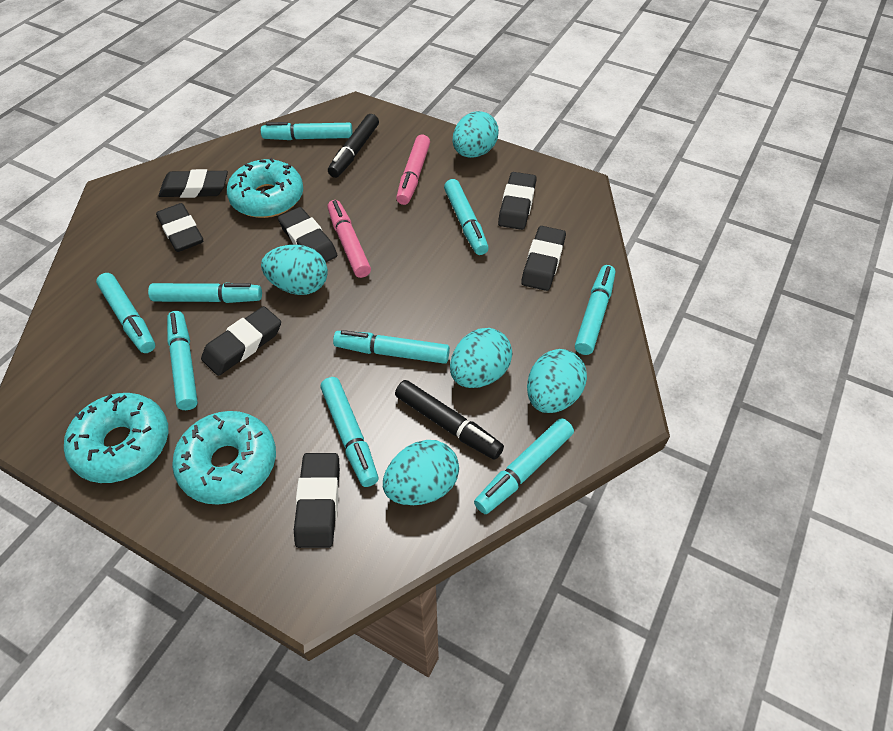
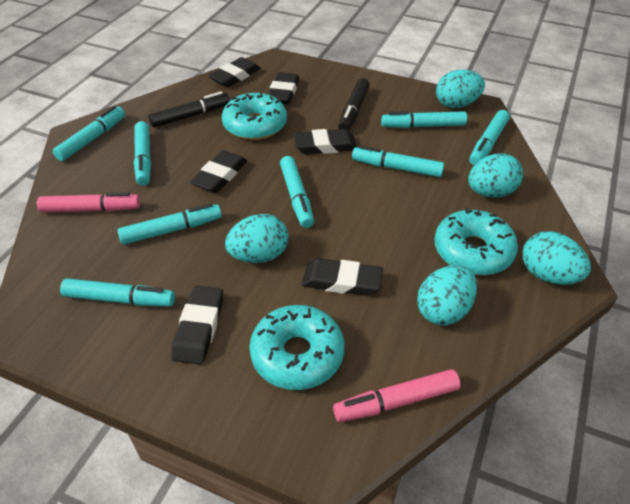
black eraser: 7 -> 6
turquoise marker: 9 -> 8

